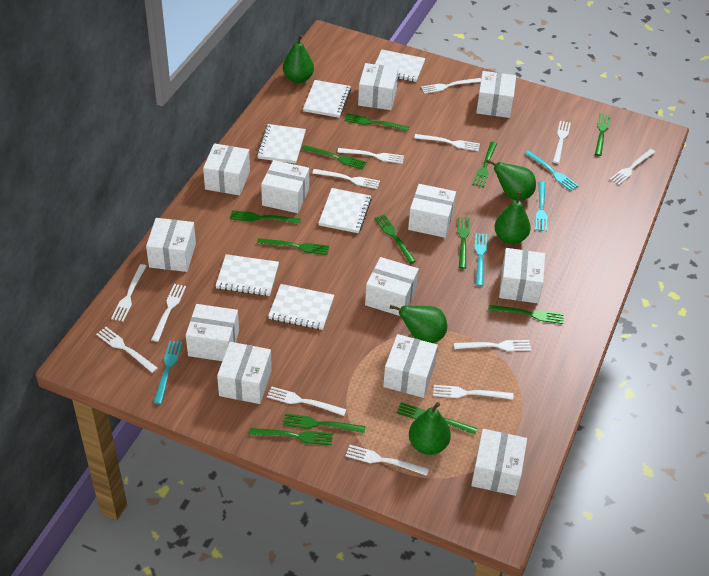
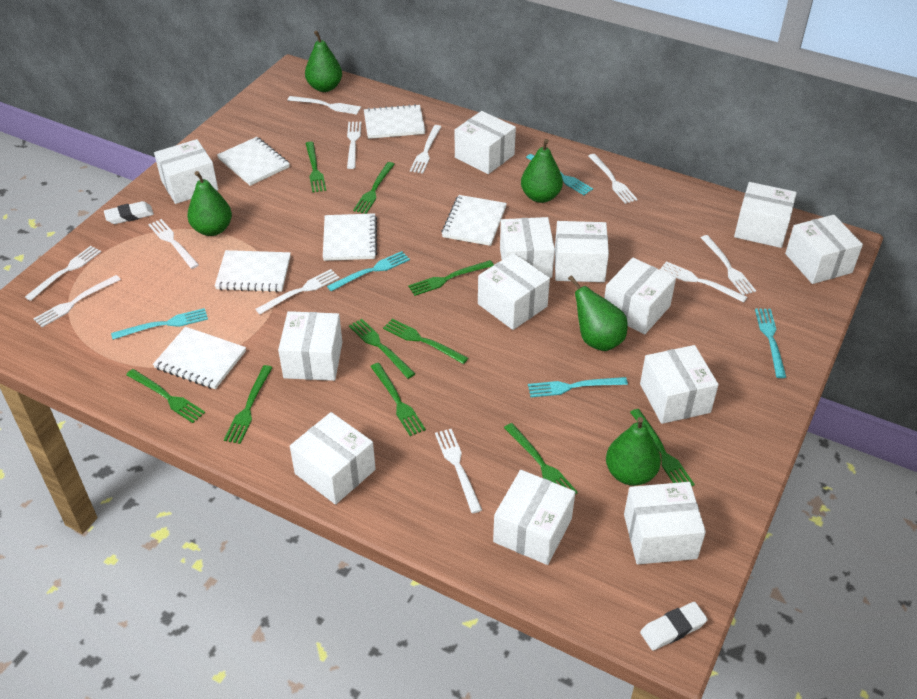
green fork: 12 -> 10
turquoise fork: 4 -> 5
white box: 12 -> 13
white eraser: 0 -> 2
white fork: 13 -> 11

